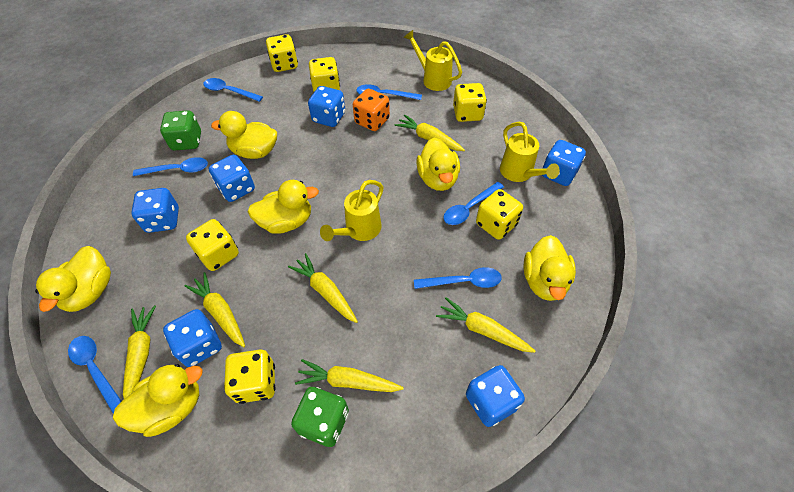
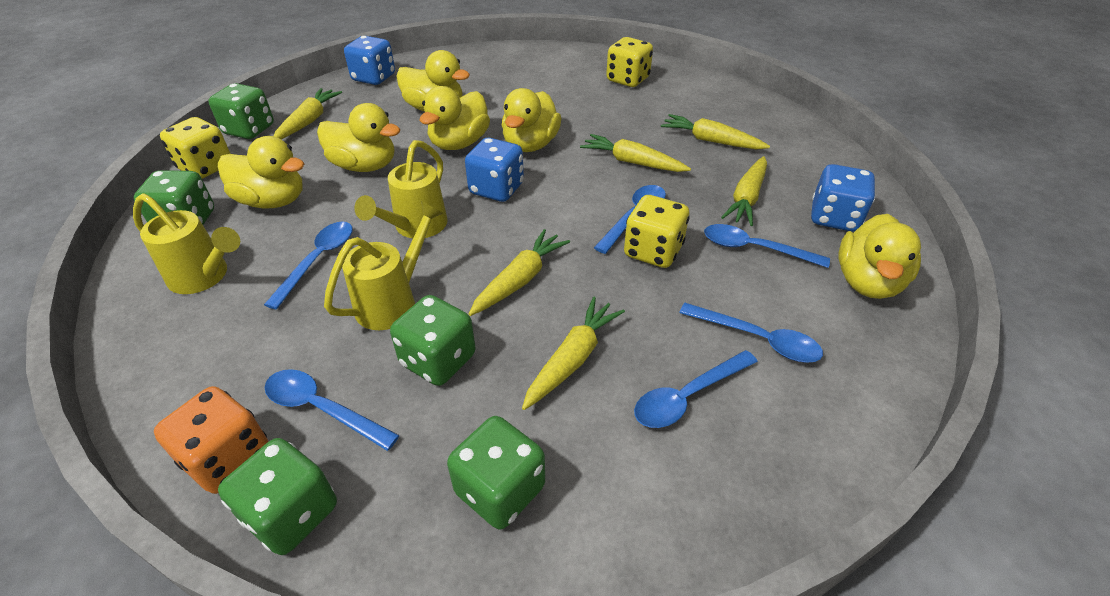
blue dice: 6 -> 3
green dice: 2 -> 5
yellow dice: 6 -> 3

